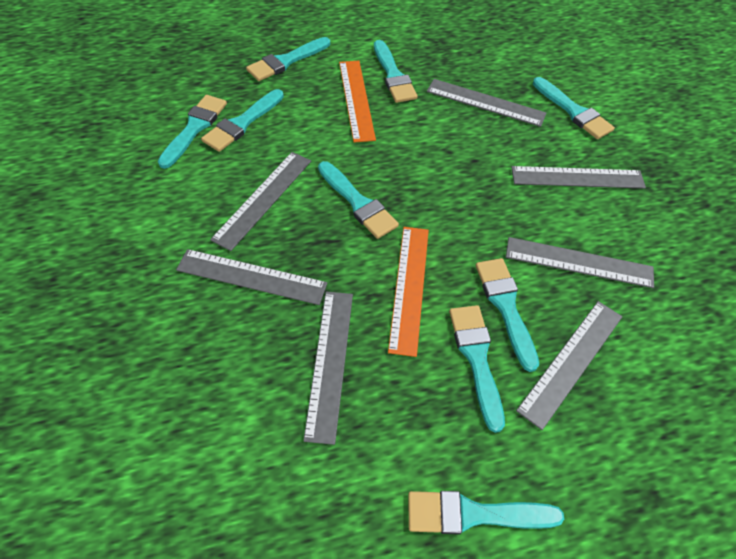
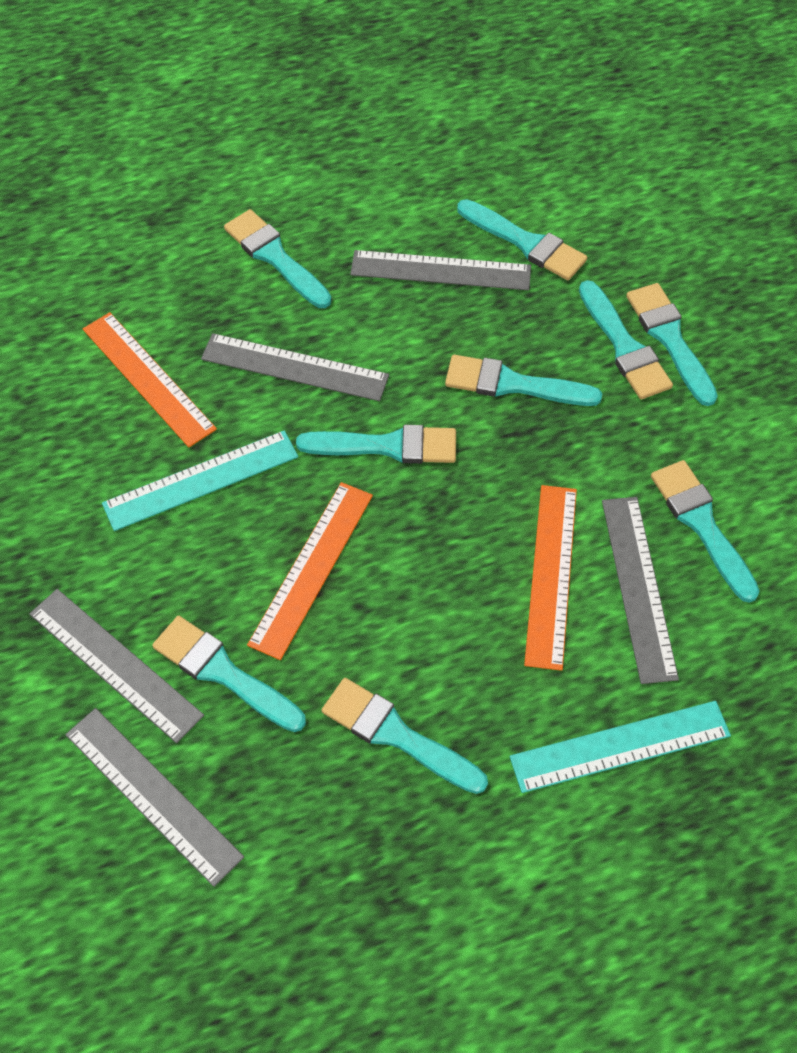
grey ruler: 7 -> 5
orange ruler: 2 -> 3
turquoise ruler: 0 -> 2

